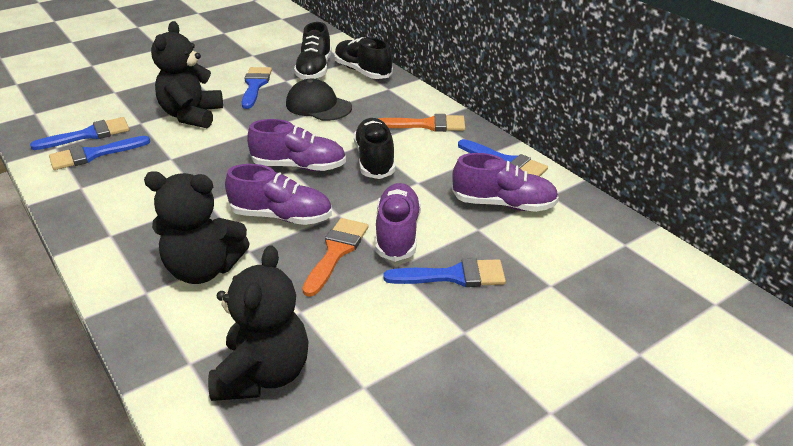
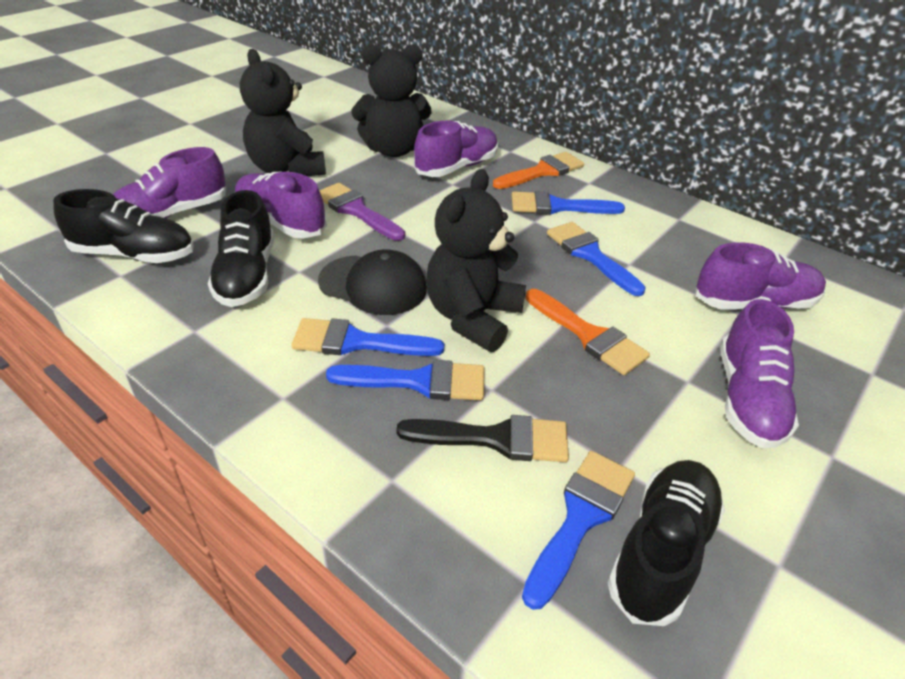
black brush: 0 -> 1
purple brush: 0 -> 1
purple shoe: 4 -> 5

